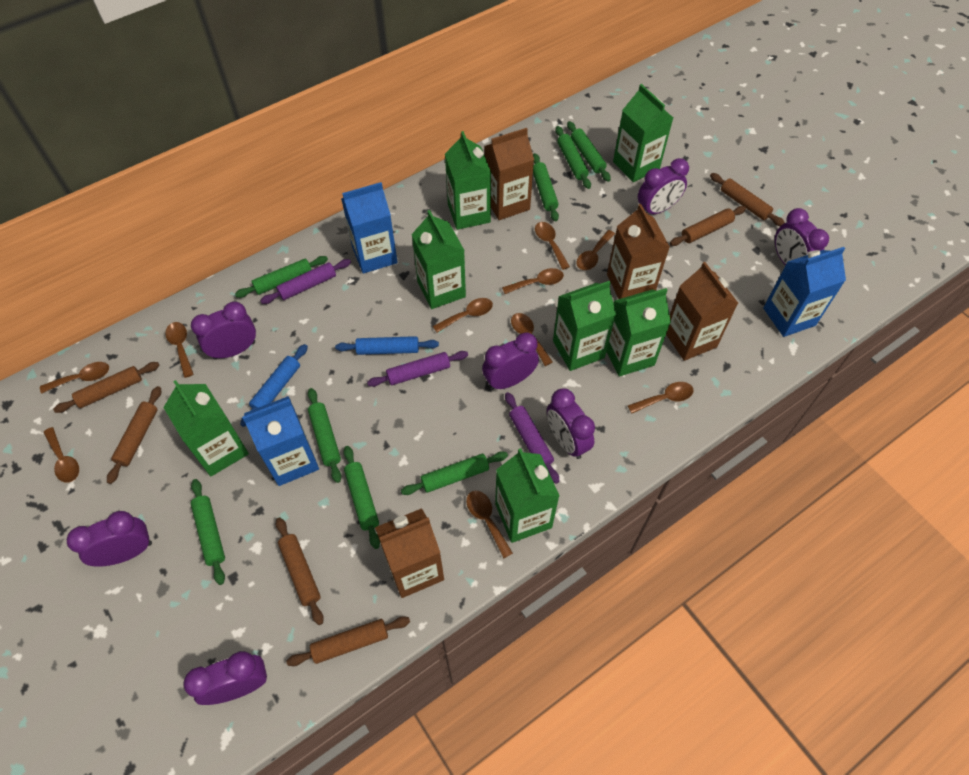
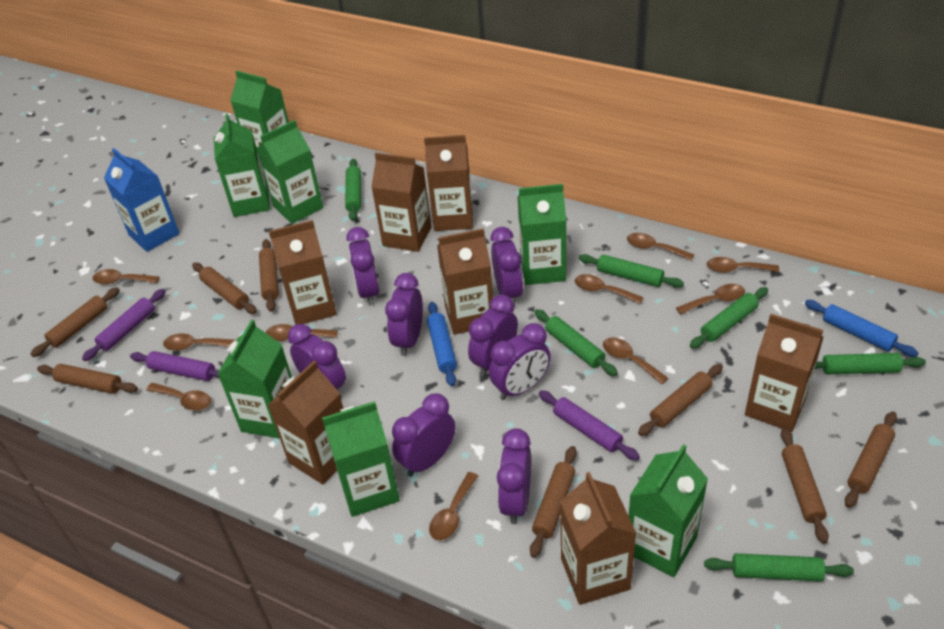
blue carton: 3 -> 1
brown carton: 4 -> 7
brown rolling pin: 6 -> 8
green rolling pin: 8 -> 6
purple clock: 7 -> 8

